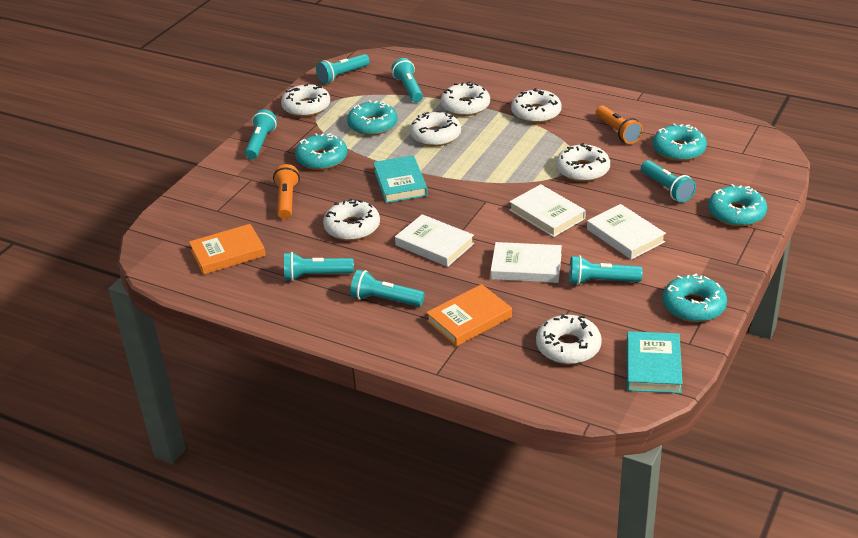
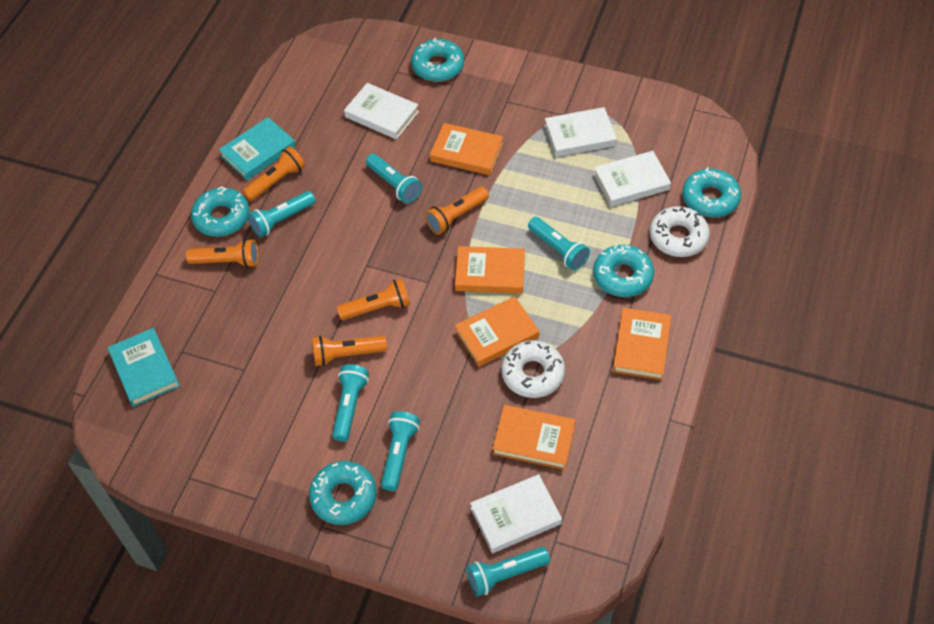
orange book: 2 -> 5
orange flashlight: 2 -> 5
turquoise flashlight: 7 -> 6
white donut: 7 -> 2

